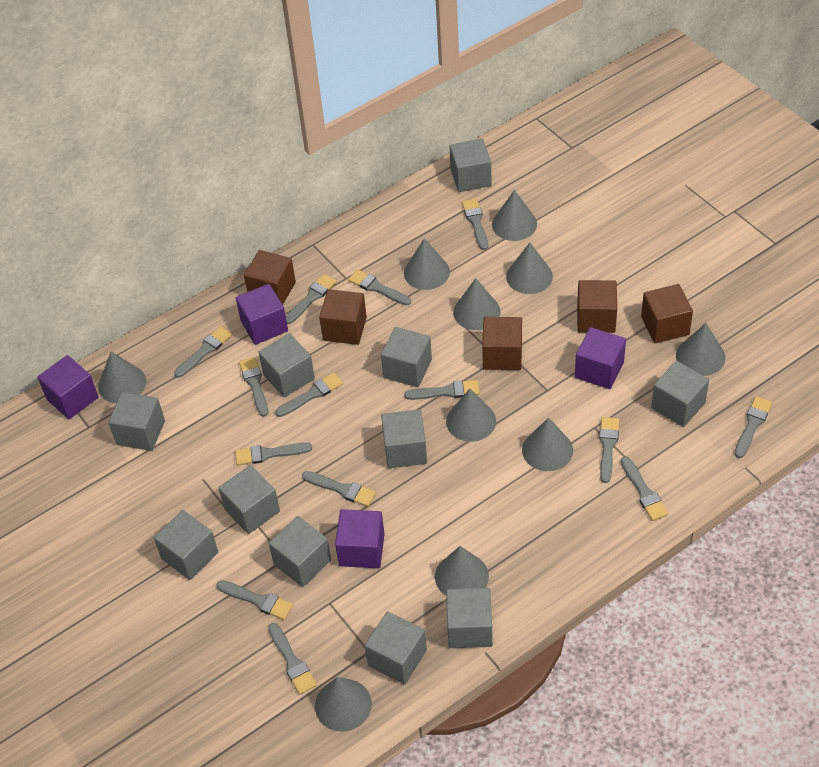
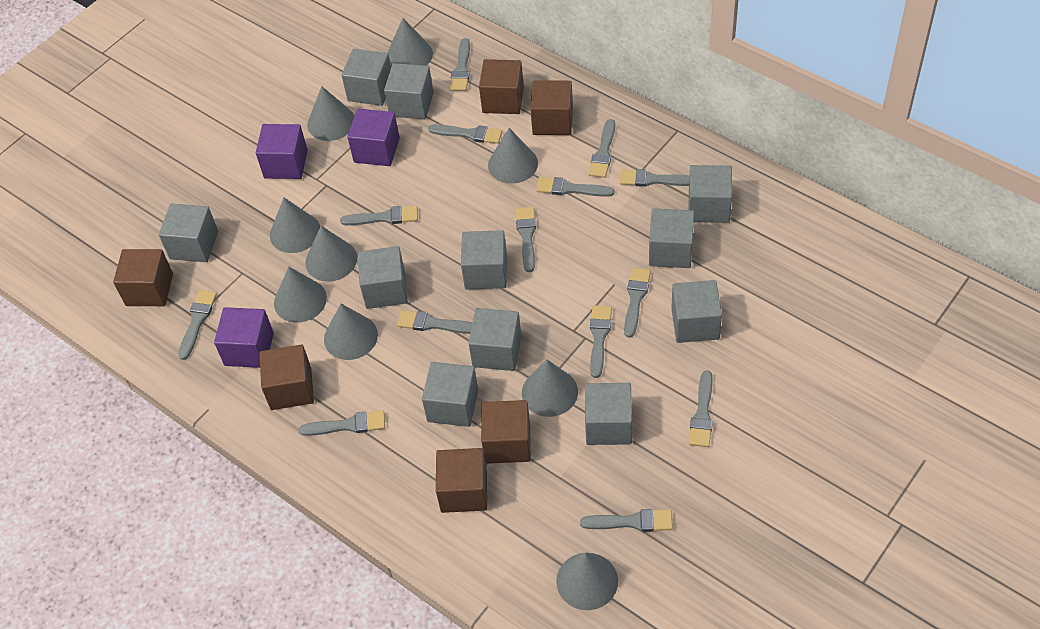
brown cube: 5 -> 6
grey cone: 10 -> 9
purple cube: 4 -> 3

